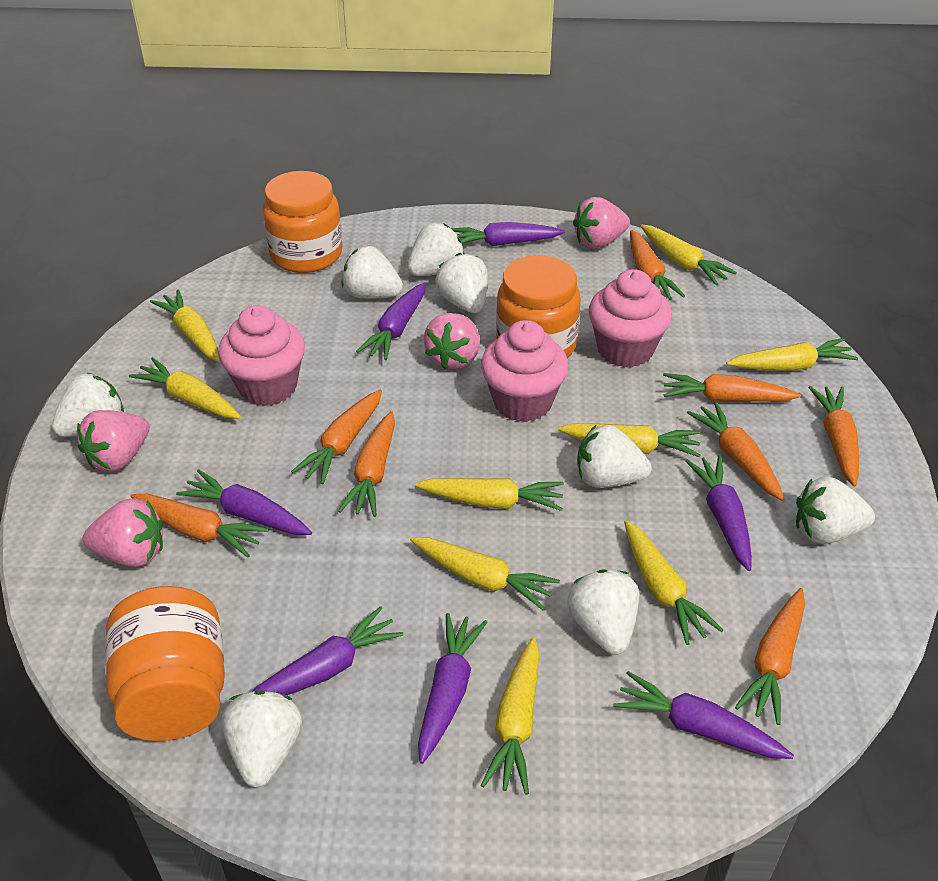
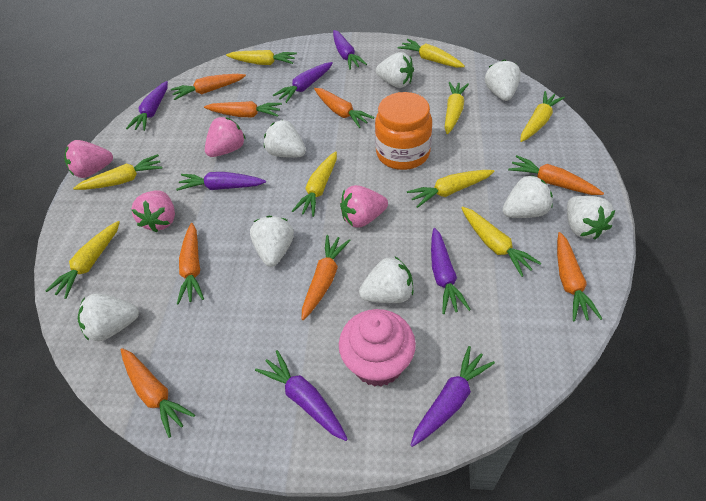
orange jar: 3 -> 1
pink cupcake: 3 -> 1

